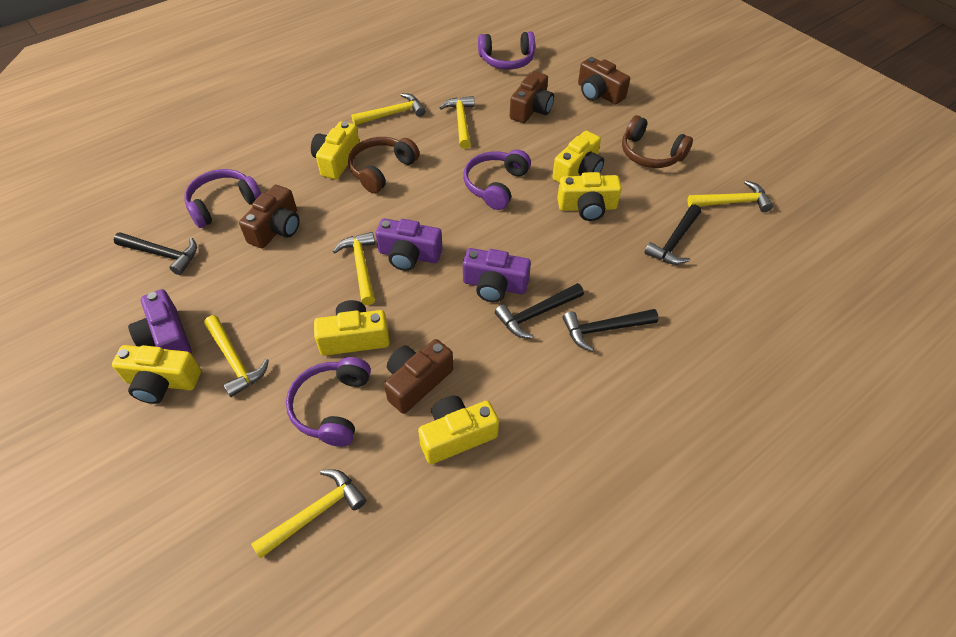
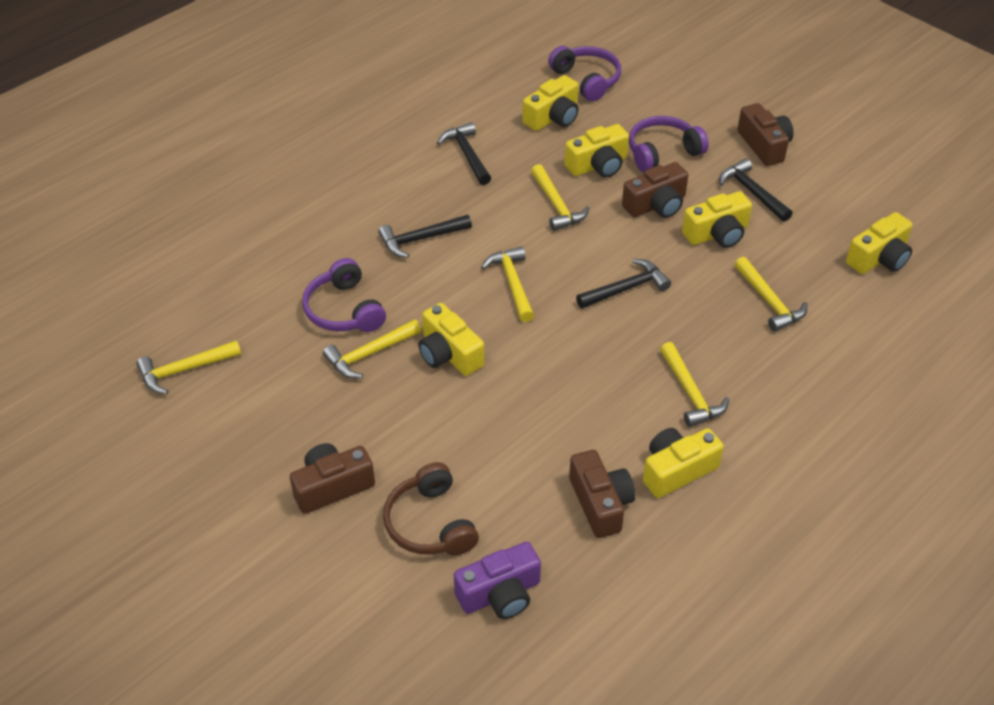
brown headphones: 2 -> 1
purple camera: 3 -> 1
purple headphones: 4 -> 3

